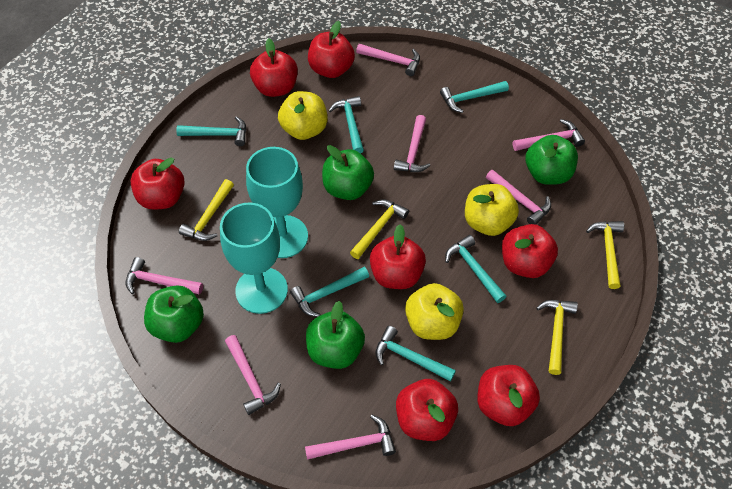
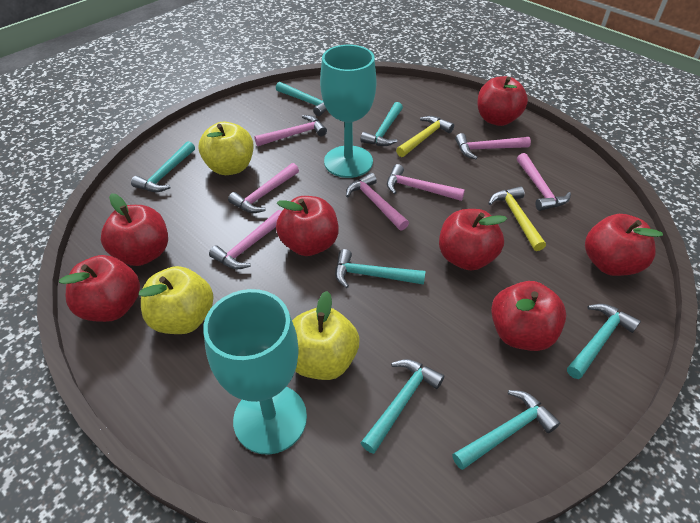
green apple: 4 -> 0
turquoise hammer: 6 -> 7
yellow hammer: 4 -> 2

